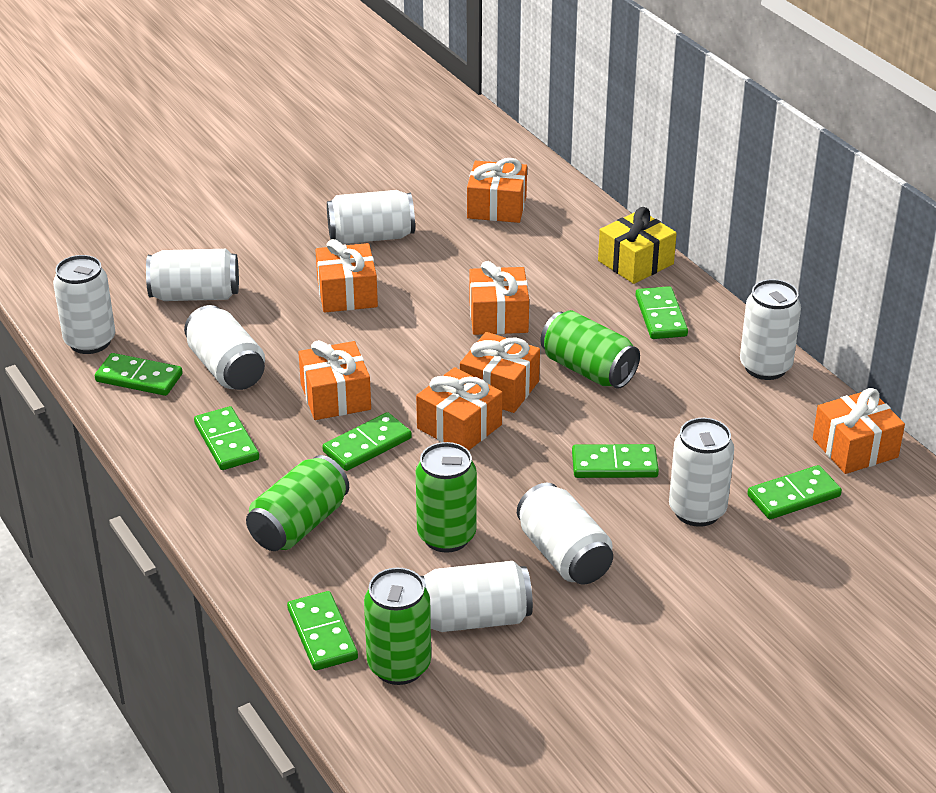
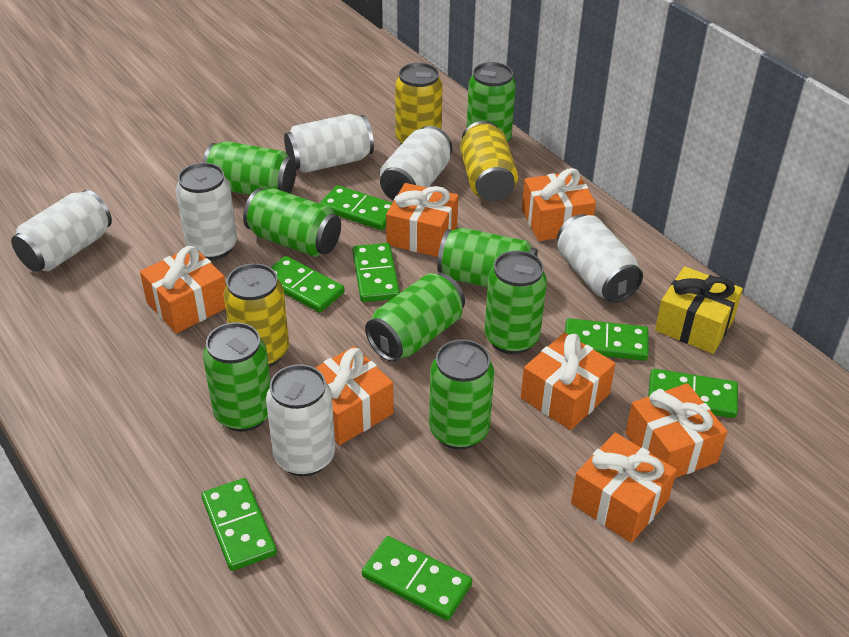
green can: 4 -> 8
white can: 8 -> 6
yellow can: 0 -> 3

